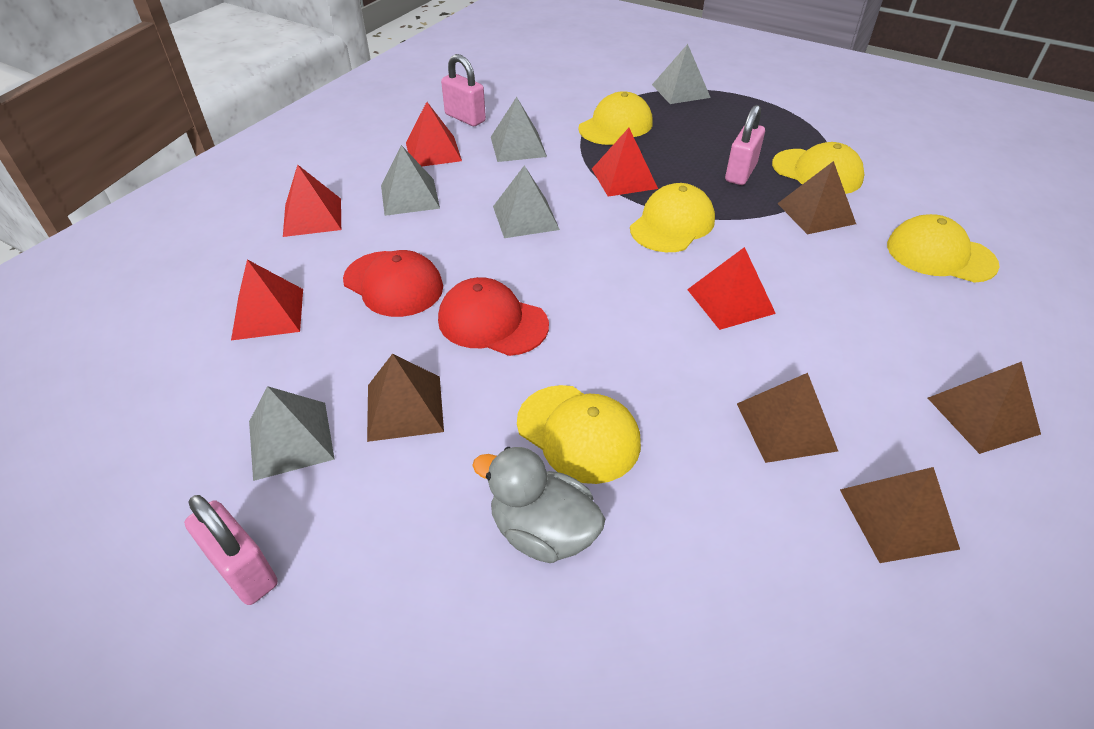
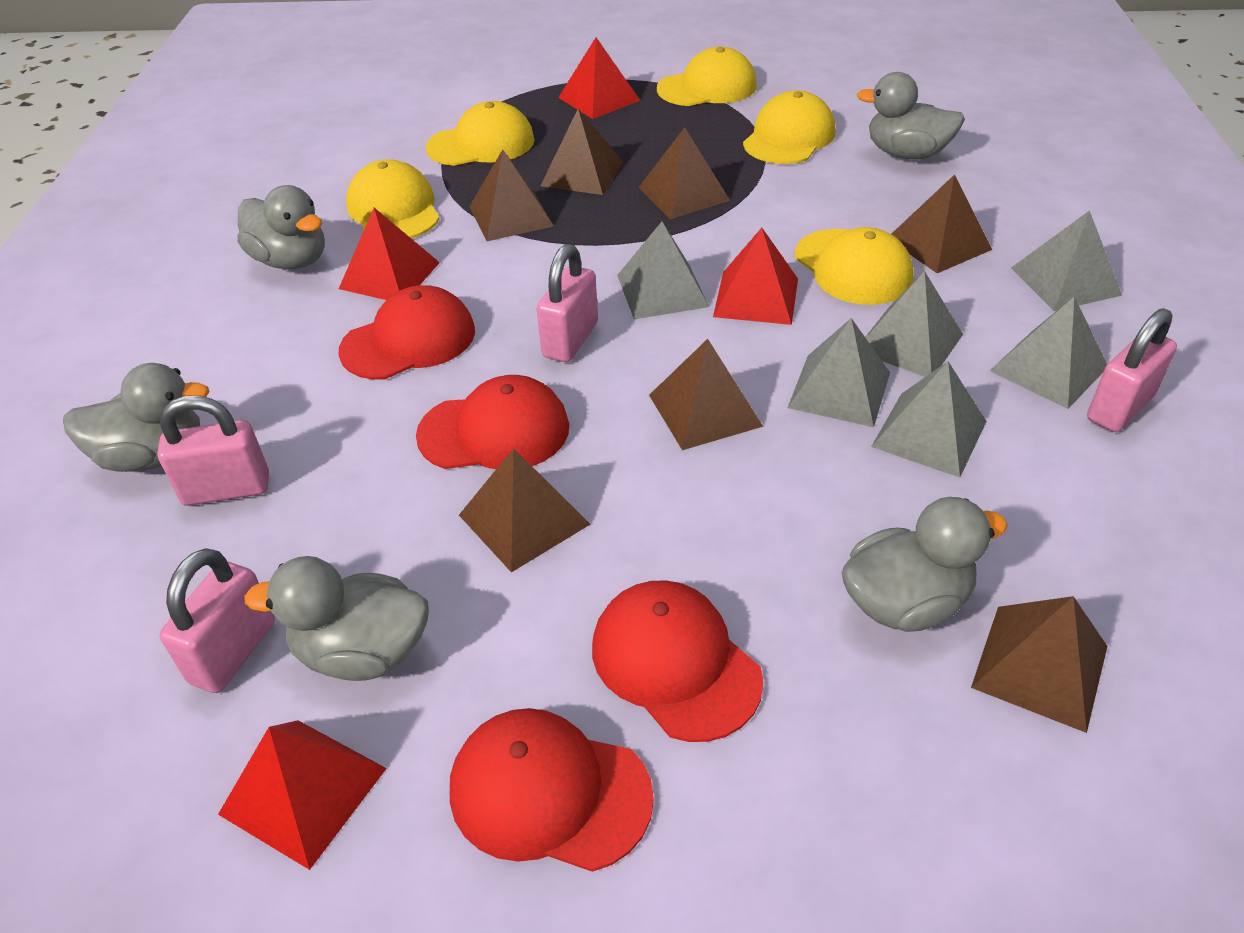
brown pyramid: 5 -> 7
grey duck: 1 -> 5
grey pyramid: 5 -> 6
pink padlock: 3 -> 4
red cap: 2 -> 4
red pyramid: 5 -> 4

